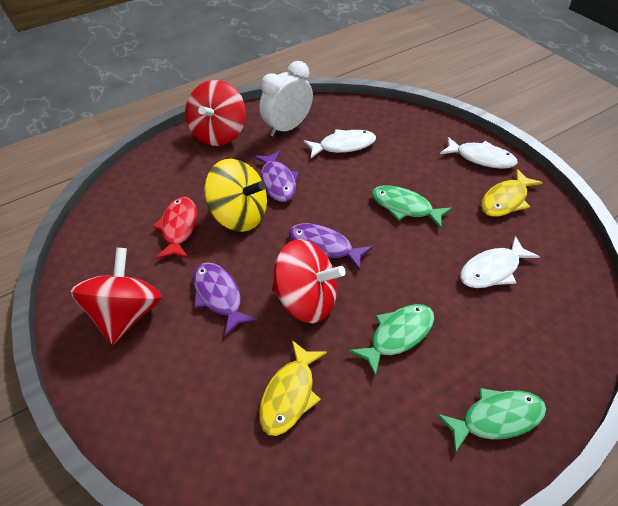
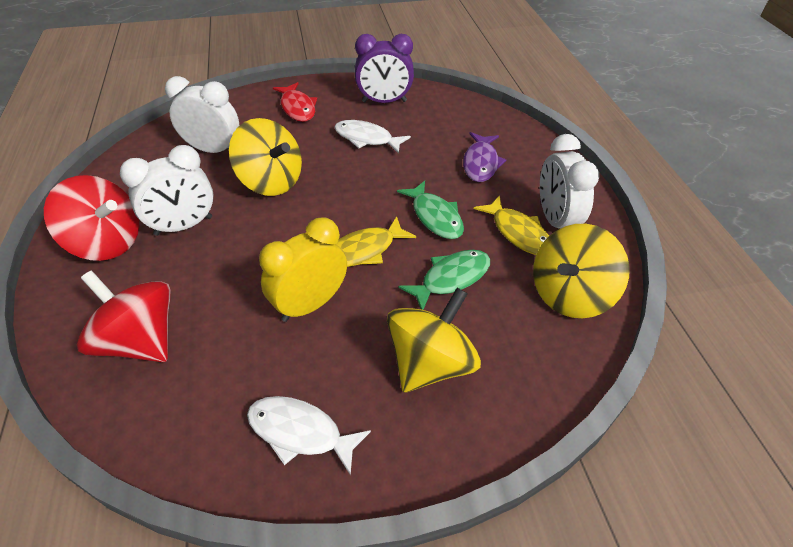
green fish: 3 -> 2
purple clock: 0 -> 1
purple fish: 3 -> 1
red spinning top: 3 -> 2
white clock: 1 -> 3
white fish: 3 -> 2
yellow clock: 0 -> 1
yellow spinning top: 1 -> 3

